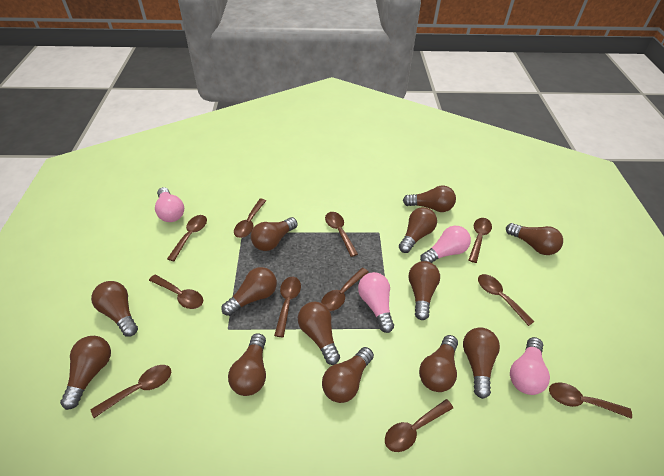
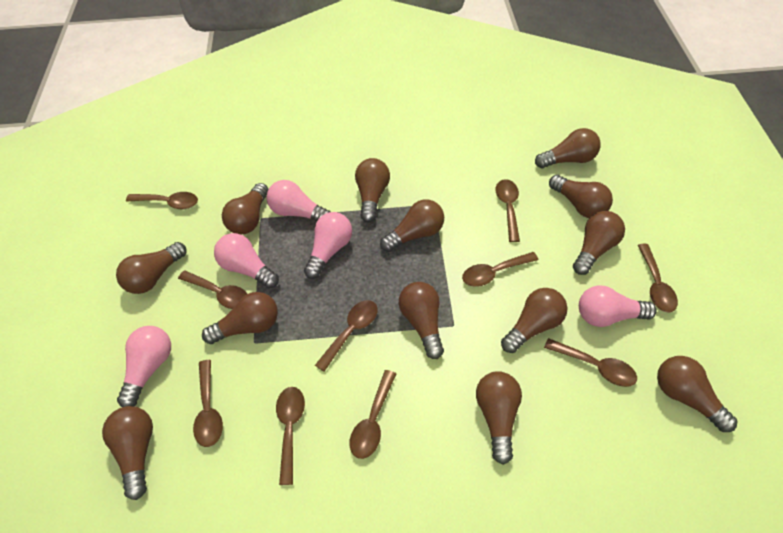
brown spoon: 11 -> 10
pink light bulb: 4 -> 5

